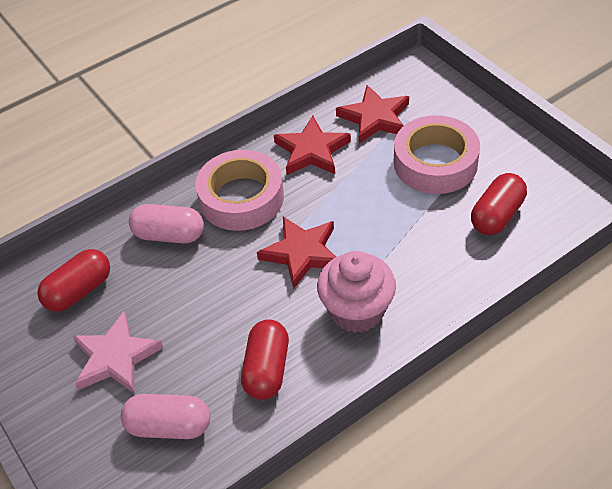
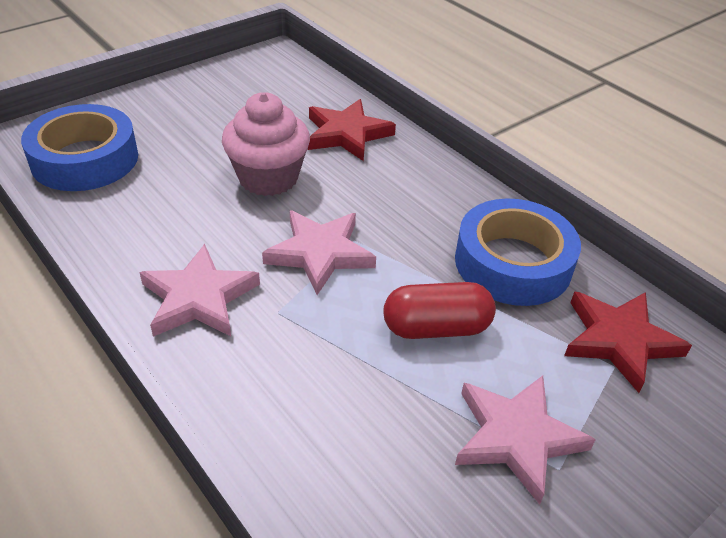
blue tape: 0 -> 2
pink capsule: 2 -> 0
pink star: 1 -> 3
pink tape: 2 -> 0
red capsule: 3 -> 1
red star: 3 -> 2

